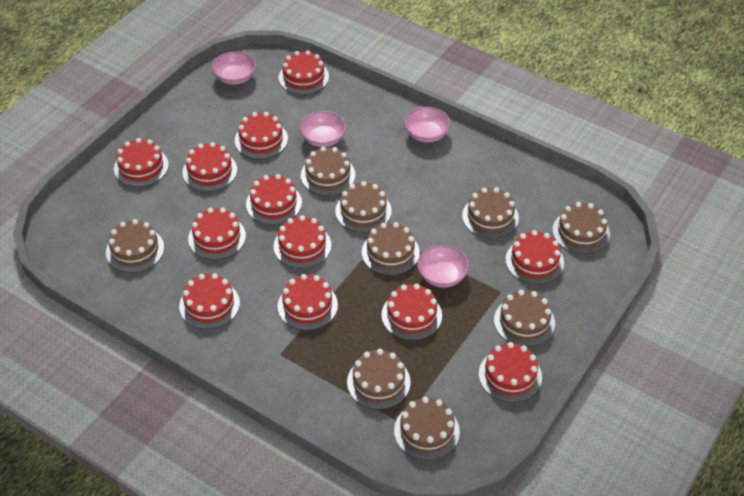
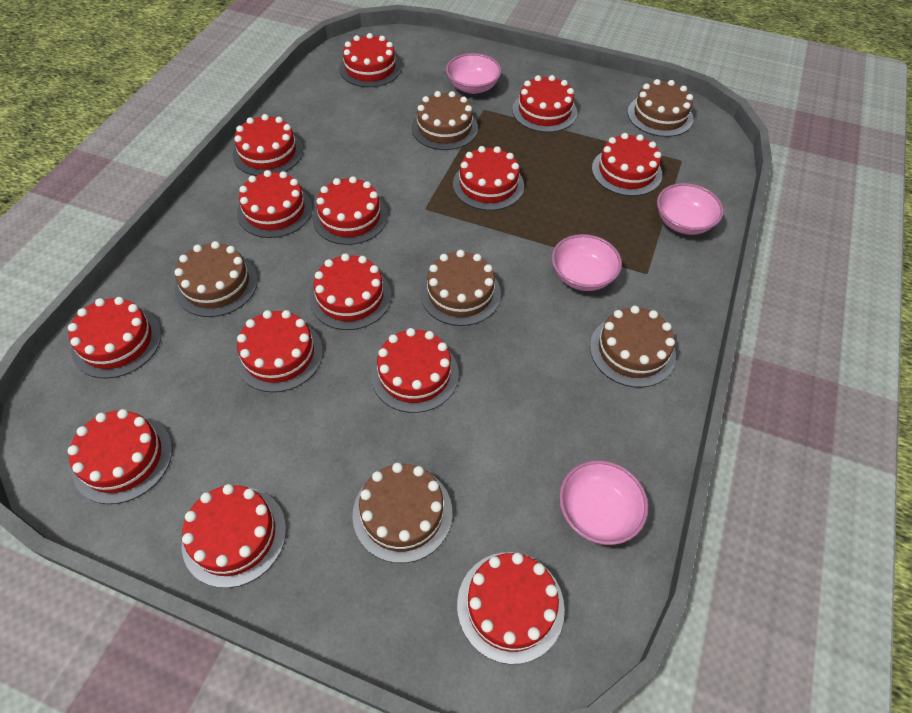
brown cake: 9 -> 6
red cake: 12 -> 14

